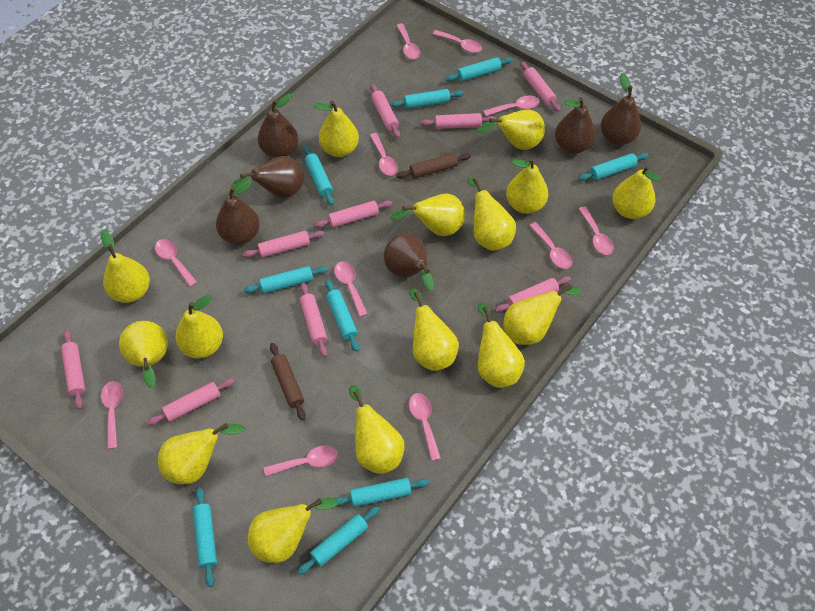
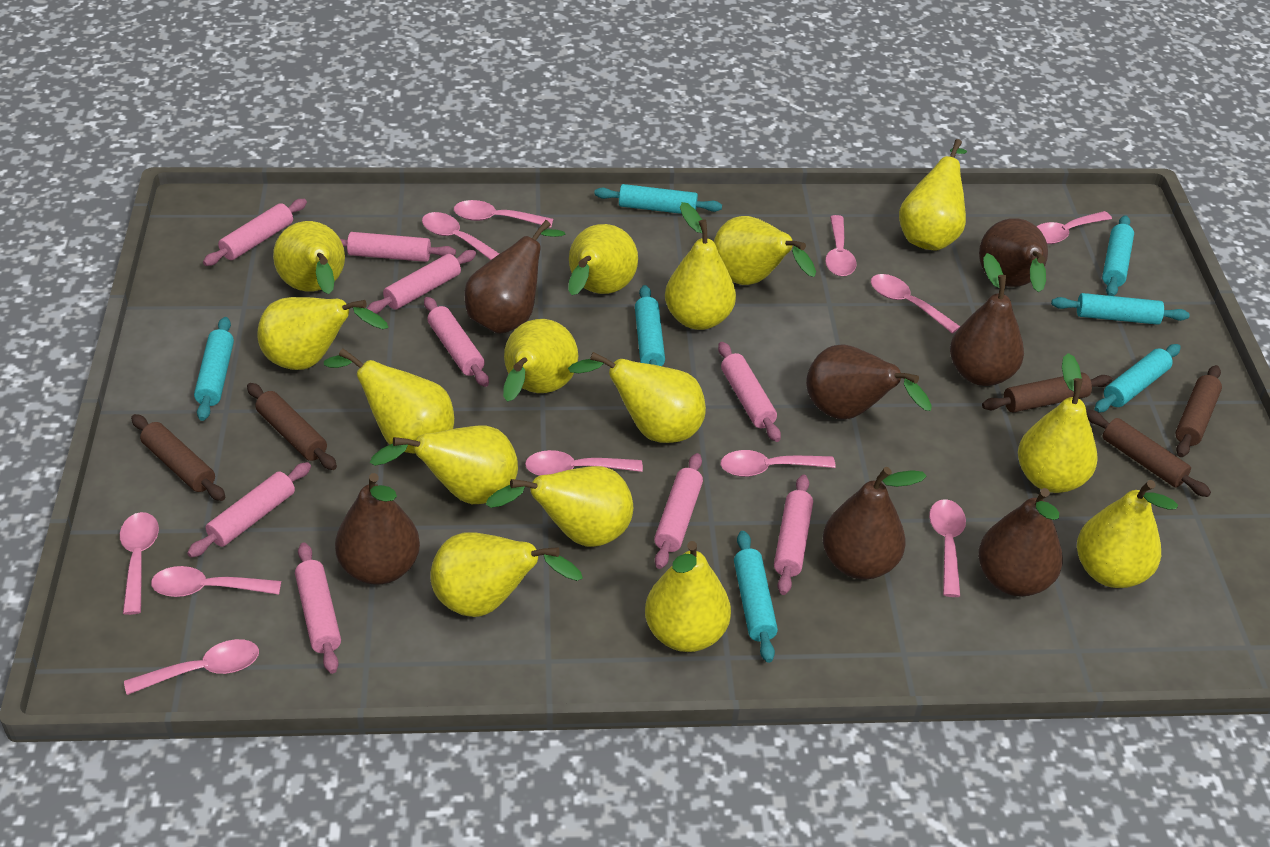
brown pear: 6 -> 7
brown rolling pin: 2 -> 5
turquoise rolling pin: 9 -> 7

